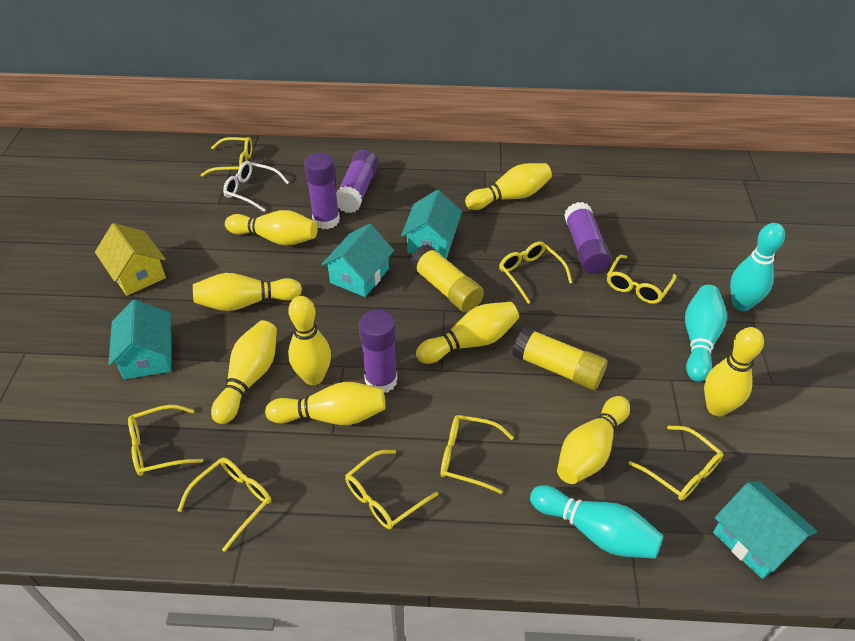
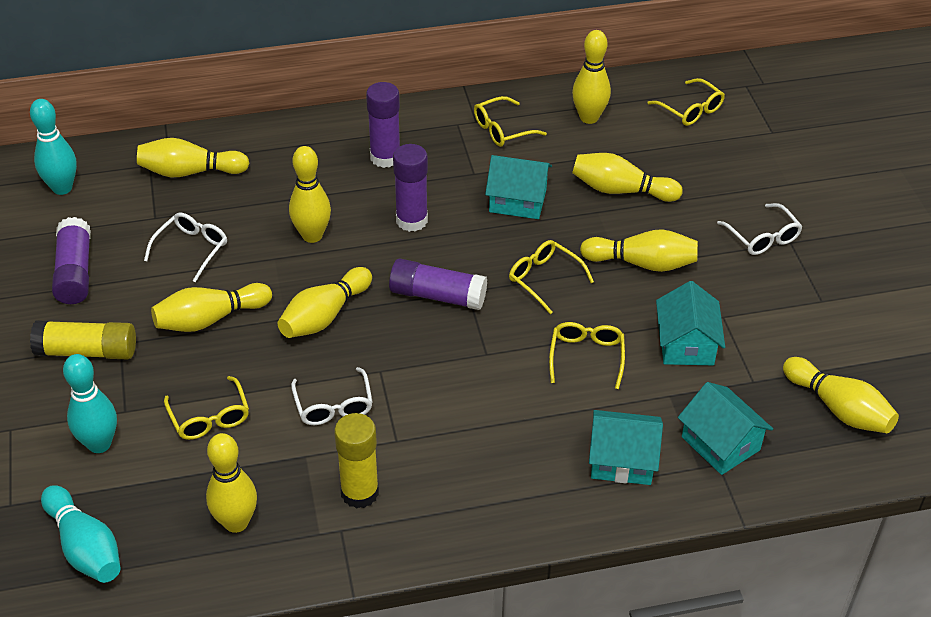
white glasses: 1 -> 3
yellow glasses: 8 -> 5
yellow house: 1 -> 0

